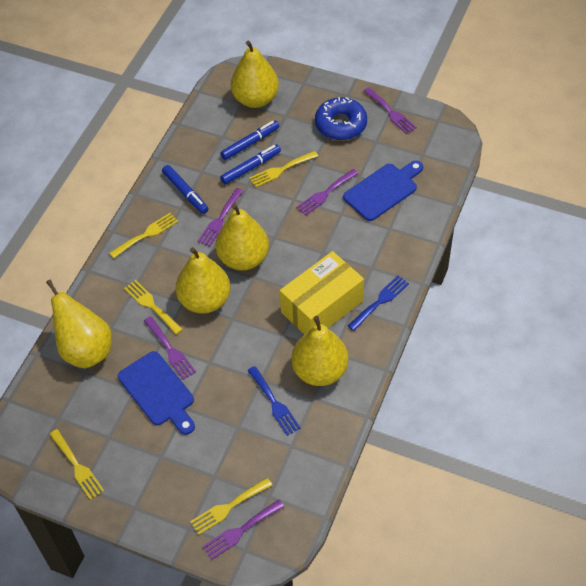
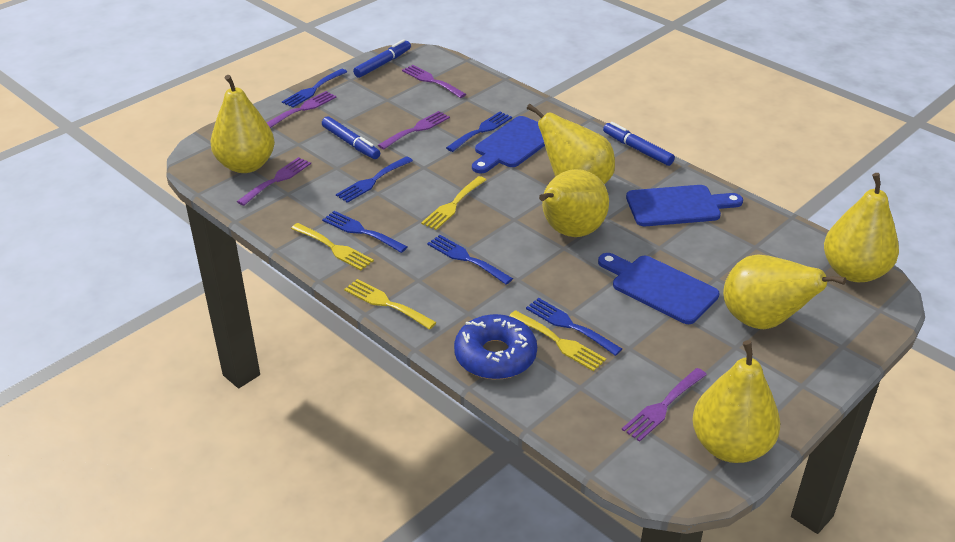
blue cutting board: 2 -> 3
blue fork: 2 -> 6
yellow box: 1 -> 0
yellow fork: 5 -> 4
yellow pear: 5 -> 6

